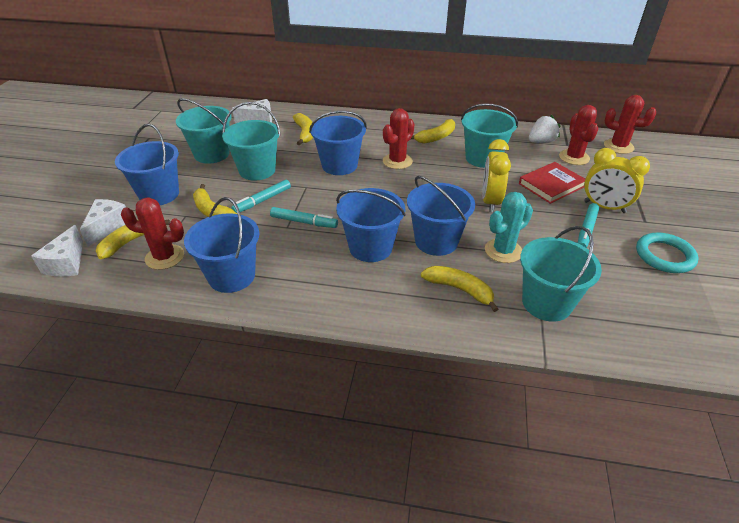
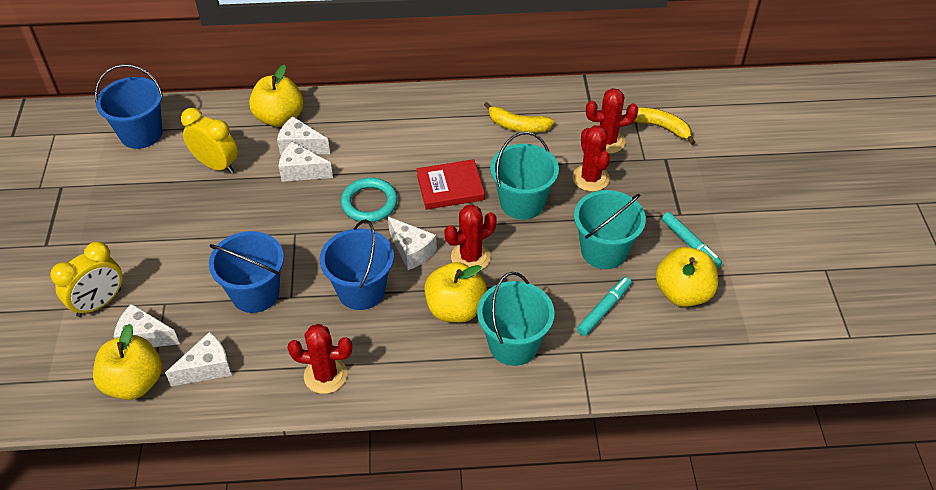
blue bucket: 5 -> 3
turquoise bucket: 4 -> 3
turquoise cactus: 1 -> 0
turquoise marker: 3 -> 2
white cheese: 3 -> 5
white strawberry: 1 -> 0
yellow apple: 0 -> 4
yellow banana: 5 -> 2

